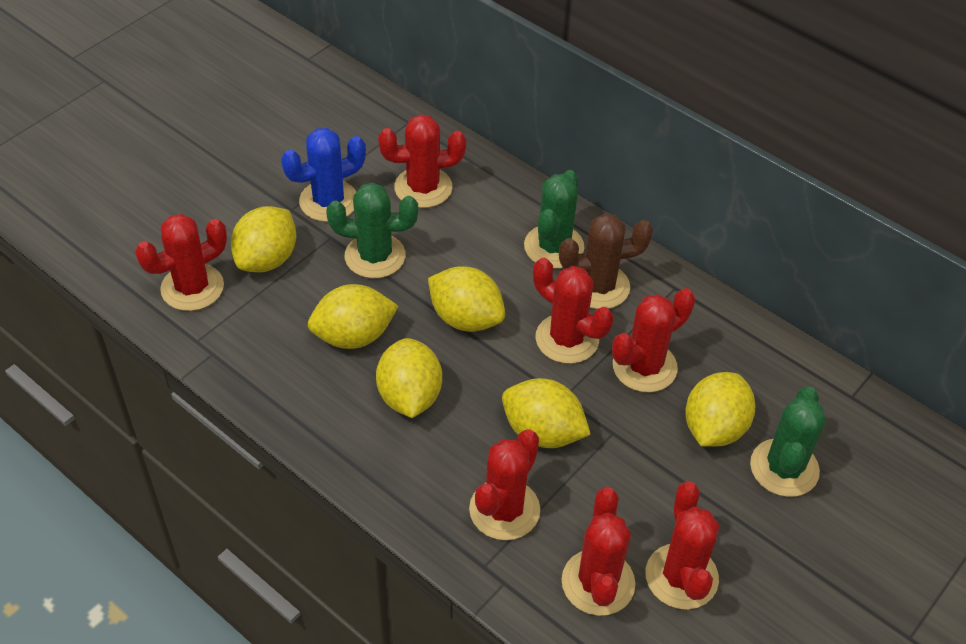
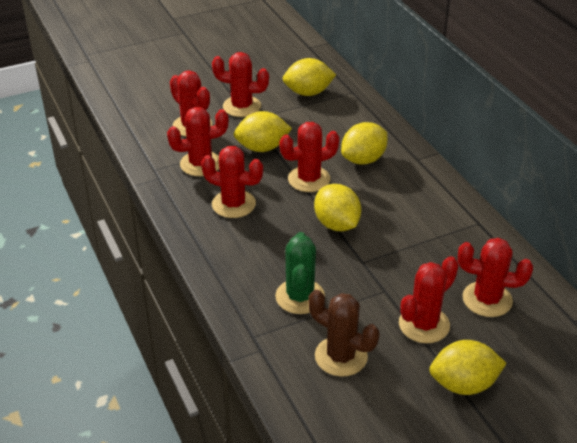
blue cactus: 1 -> 0
green cactus: 3 -> 1
yellow lemon: 6 -> 5

